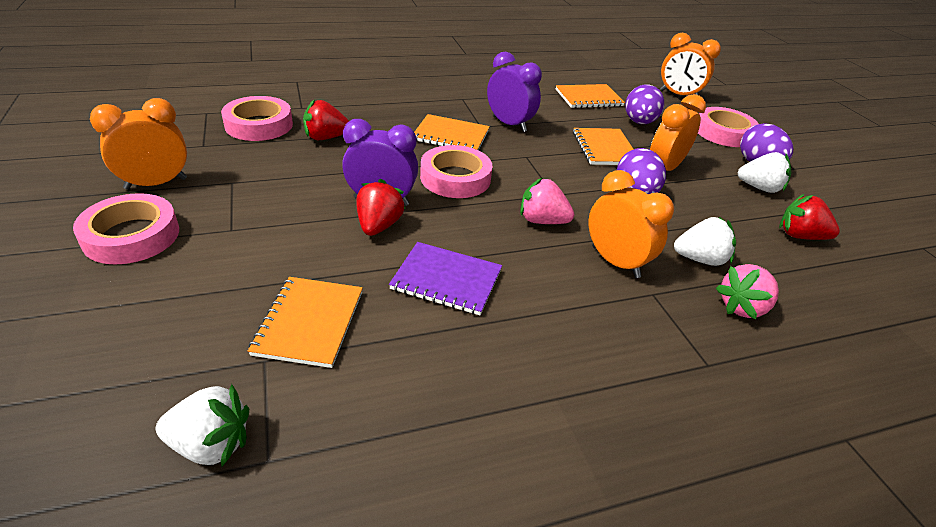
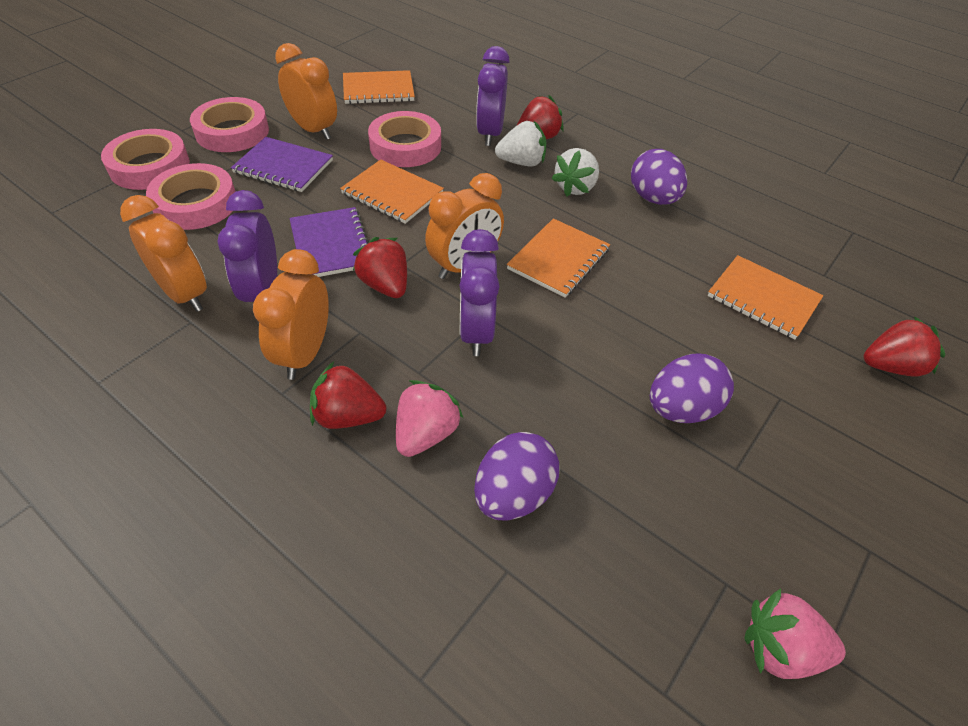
purple clock: 2 -> 3
purple notebook: 1 -> 2
red strawberry: 3 -> 4
white strawberry: 3 -> 2

